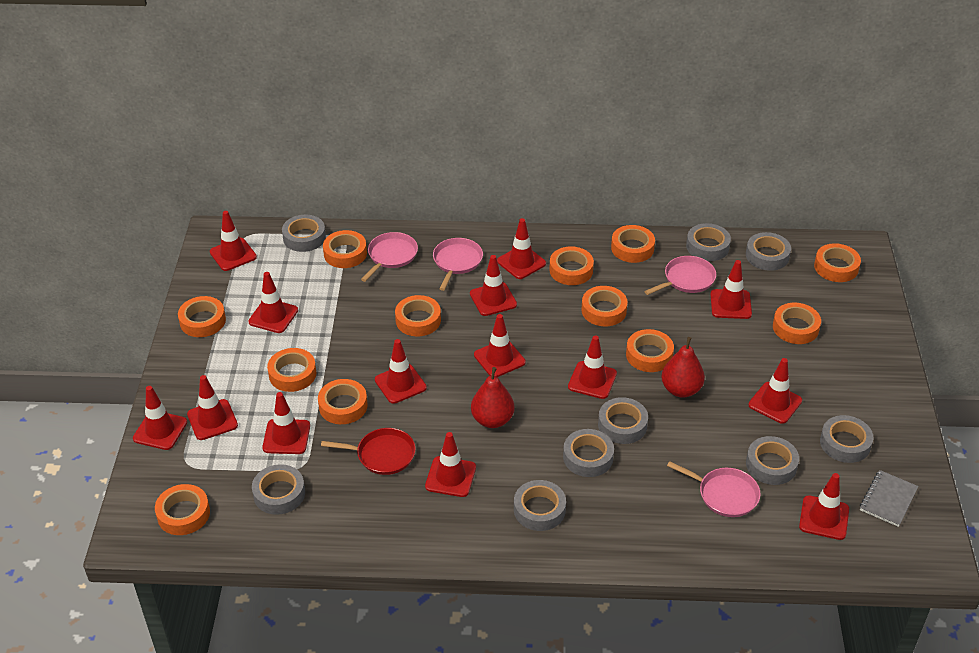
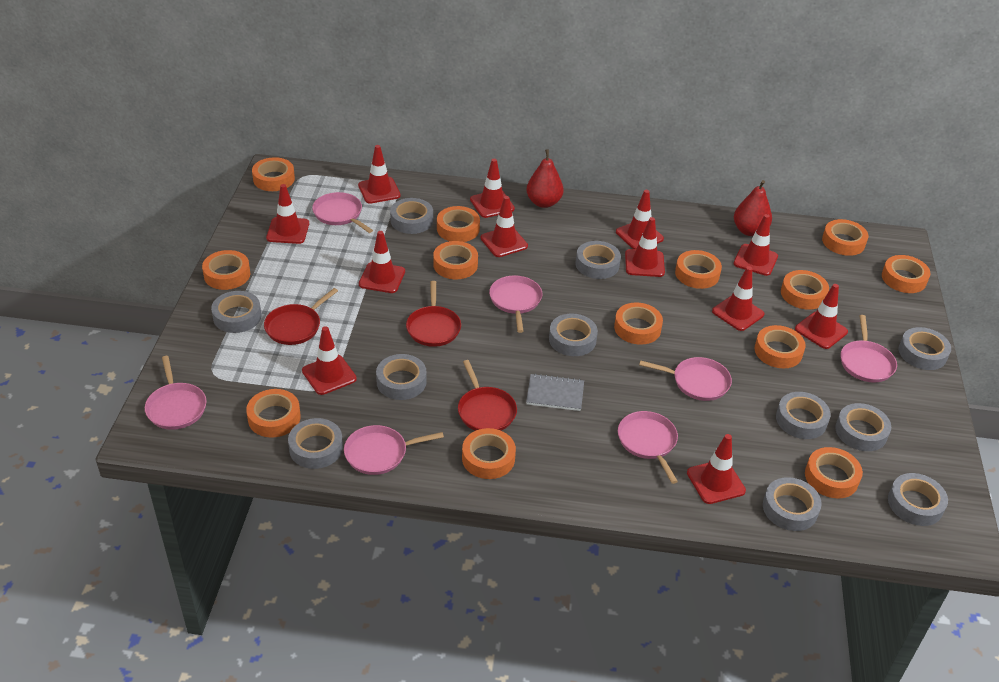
grey tape: 9 -> 11
orange tape: 12 -> 13
pink pan: 4 -> 7
red pan: 1 -> 3
red traffic cone: 14 -> 12

